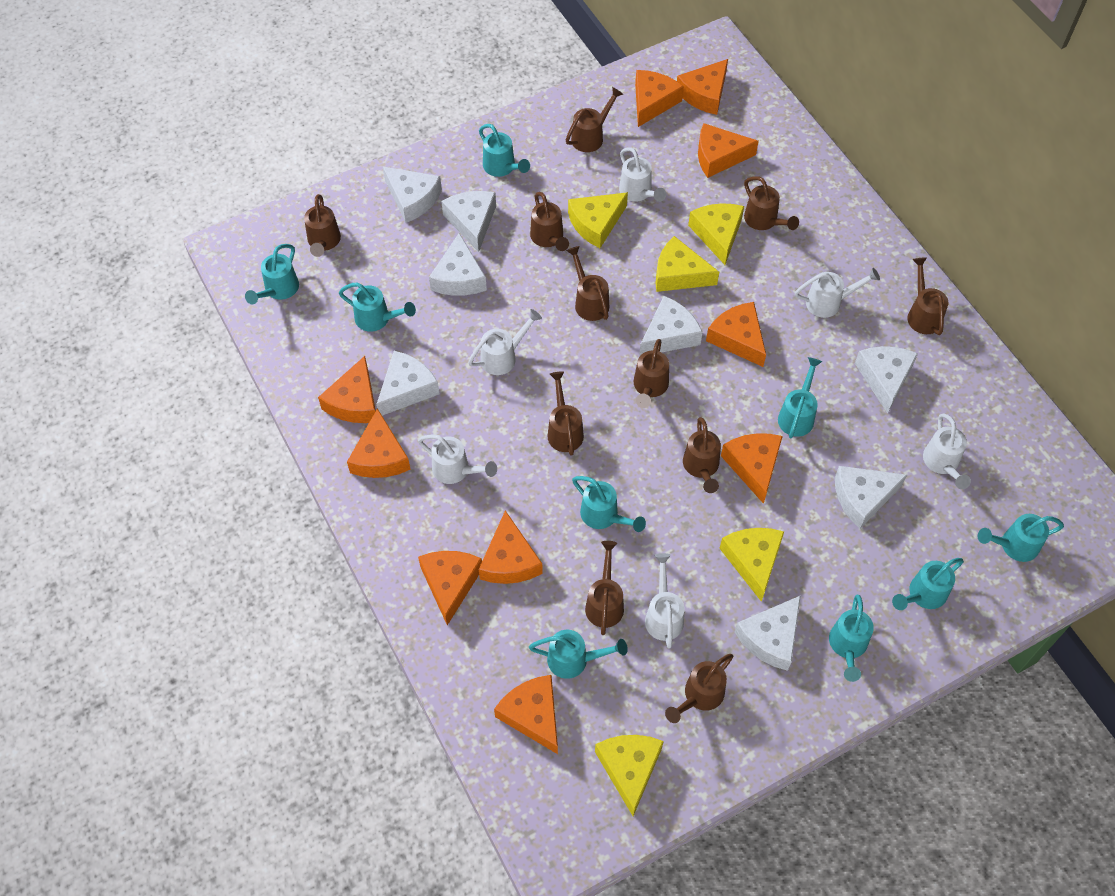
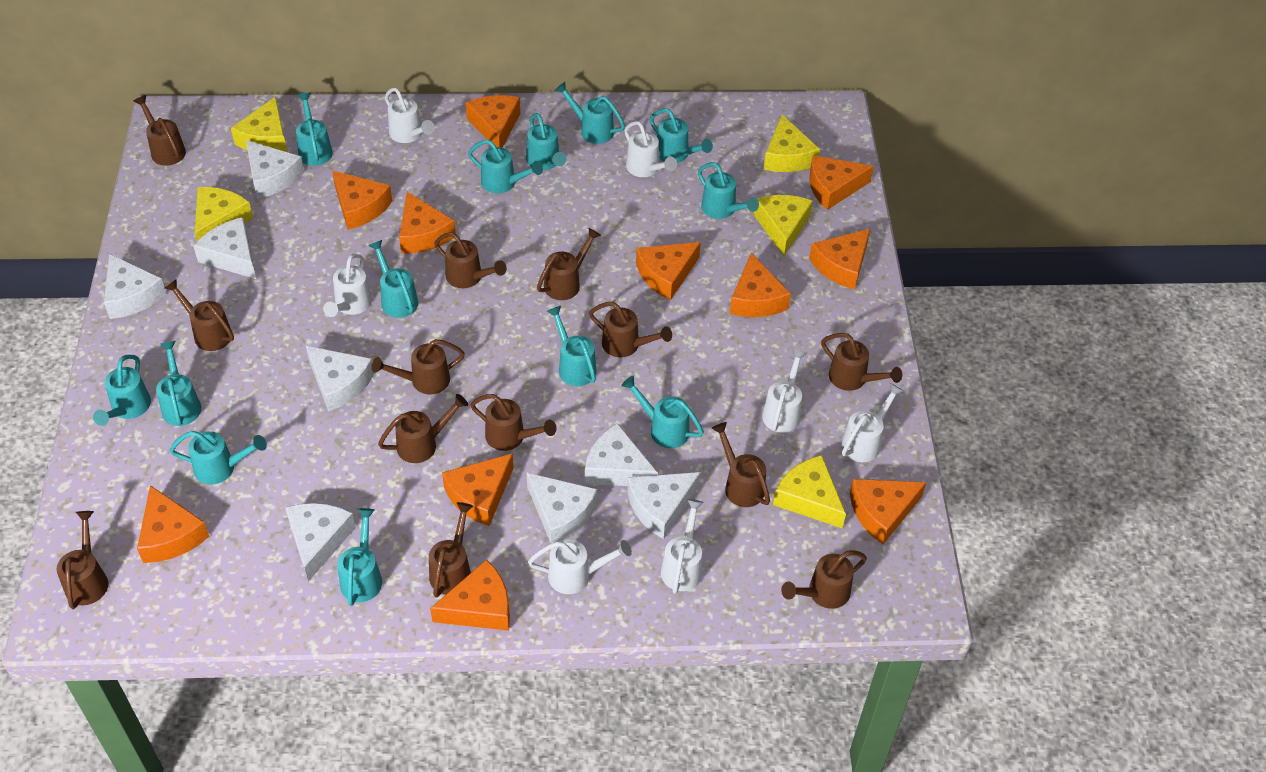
brown watering can: 11 -> 13
orange cheese: 10 -> 11
turquoise watering can: 9 -> 13
white watering can: 6 -> 7

